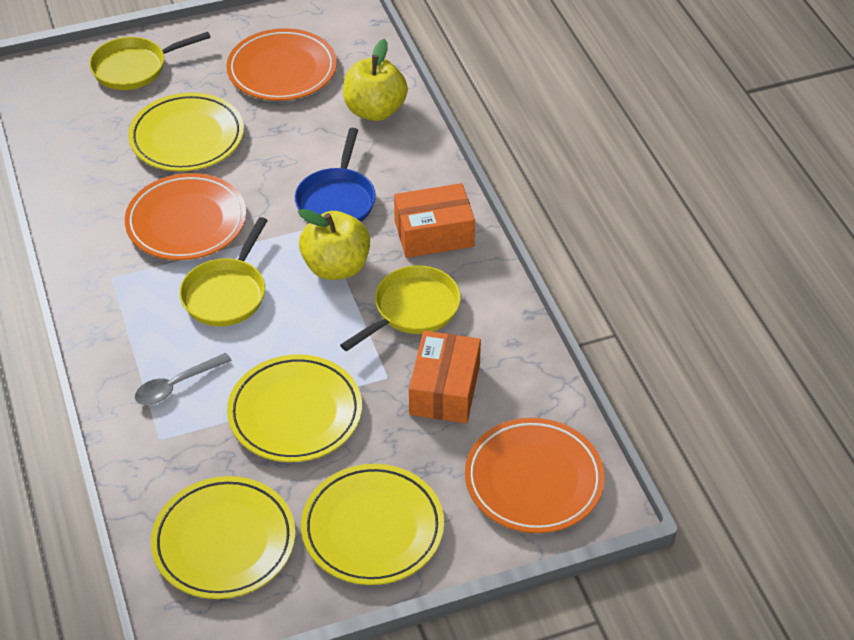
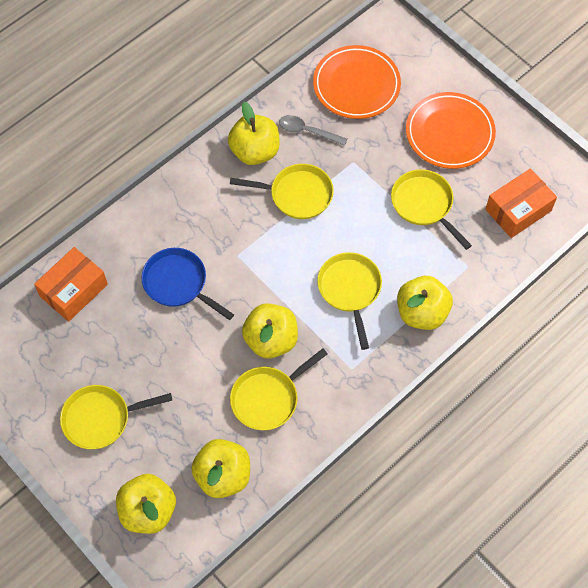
orange plate: 3 -> 2
yellow apple: 2 -> 5
yellow pan: 3 -> 5
yellow plate: 4 -> 0

